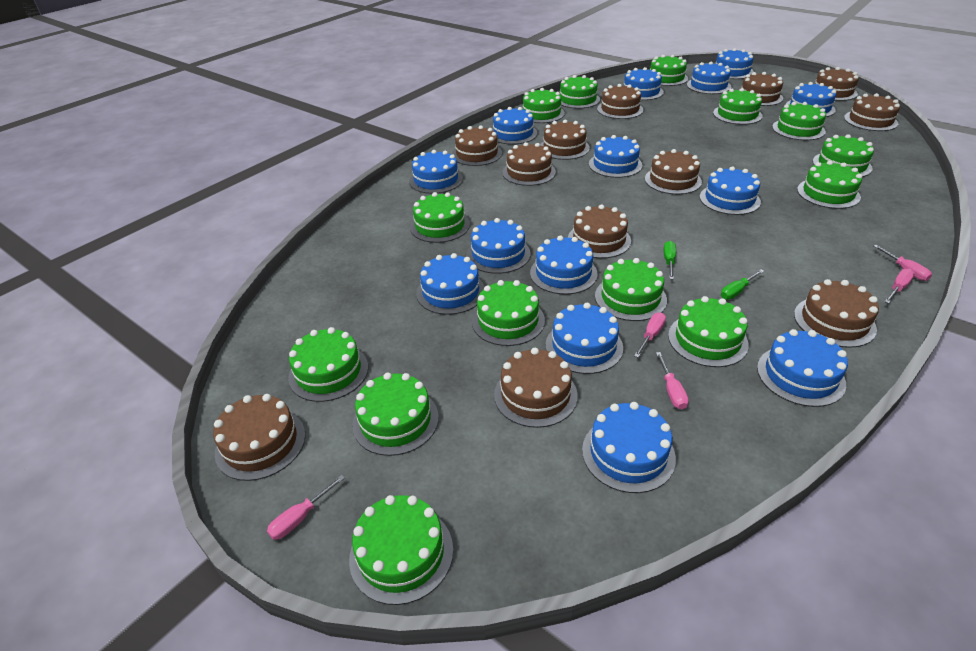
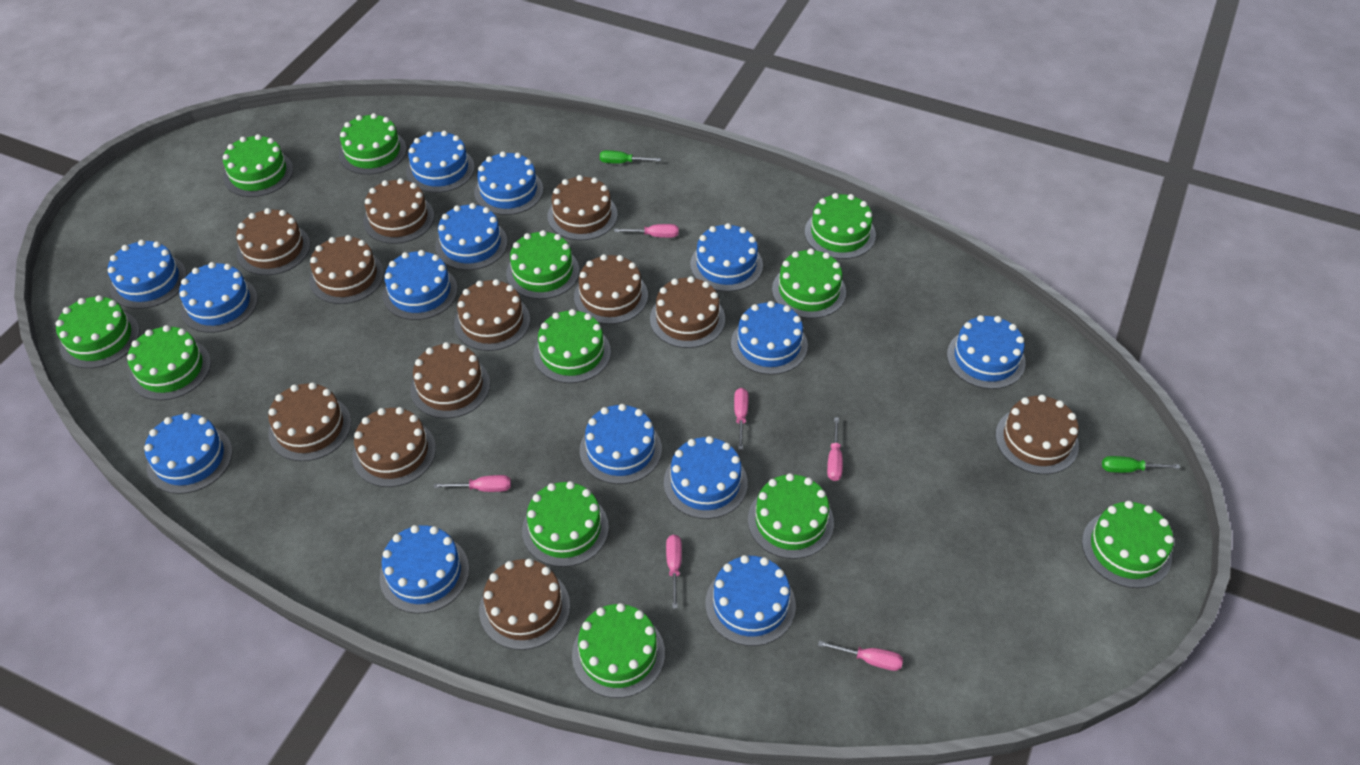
green cake: 14 -> 12
pink screwdriver: 5 -> 6

